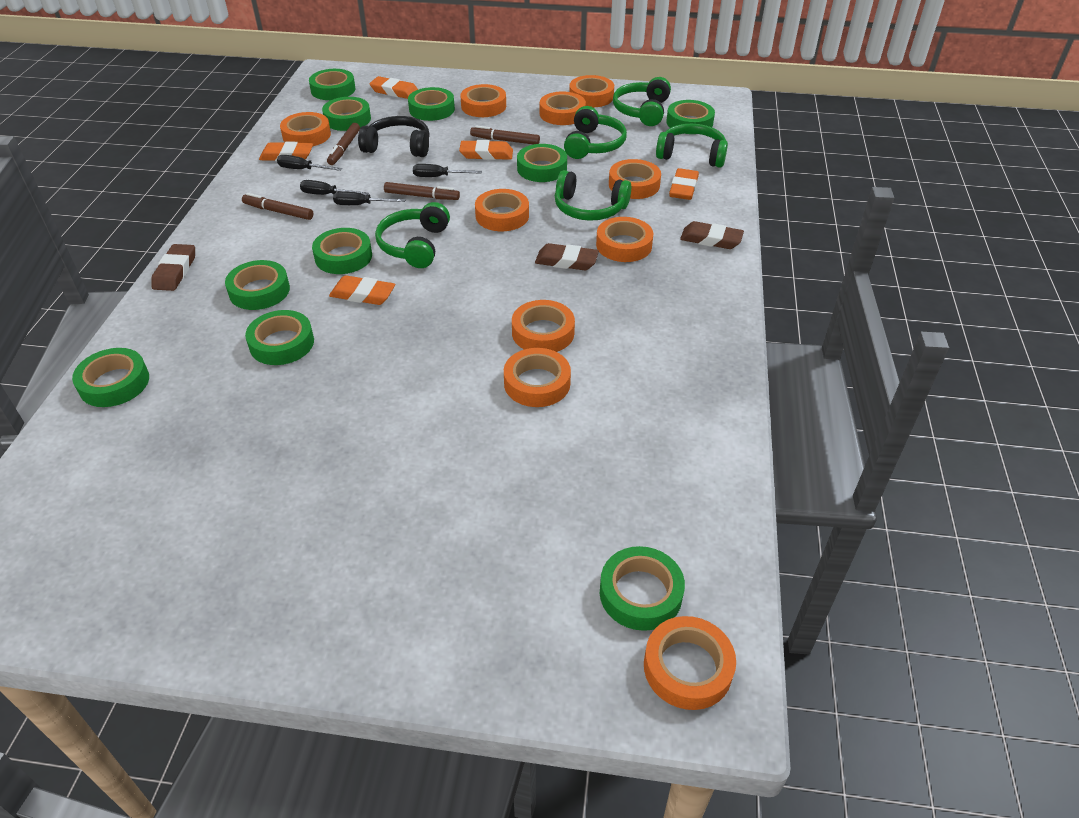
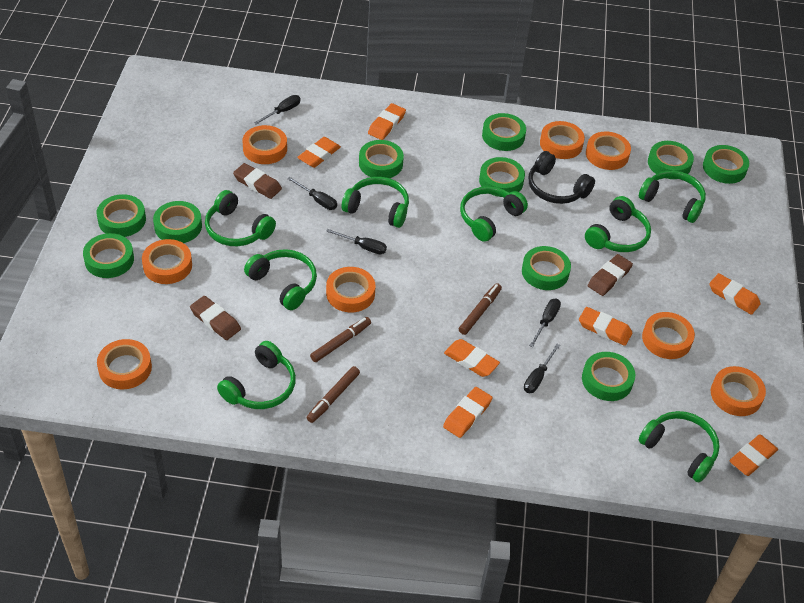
black screwdriver: 4 -> 5
brown marker: 4 -> 3
green headphones: 5 -> 8
orange eraser: 5 -> 7
orange tape: 10 -> 8

